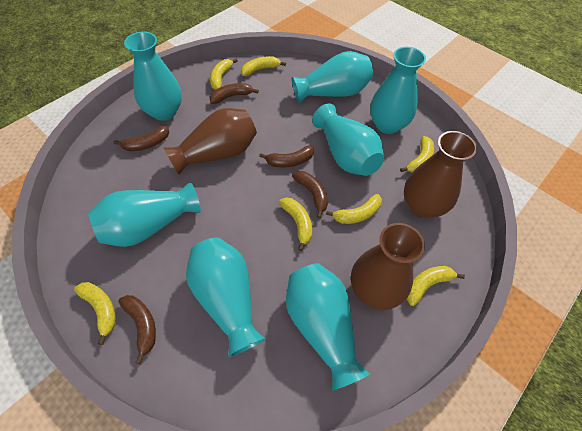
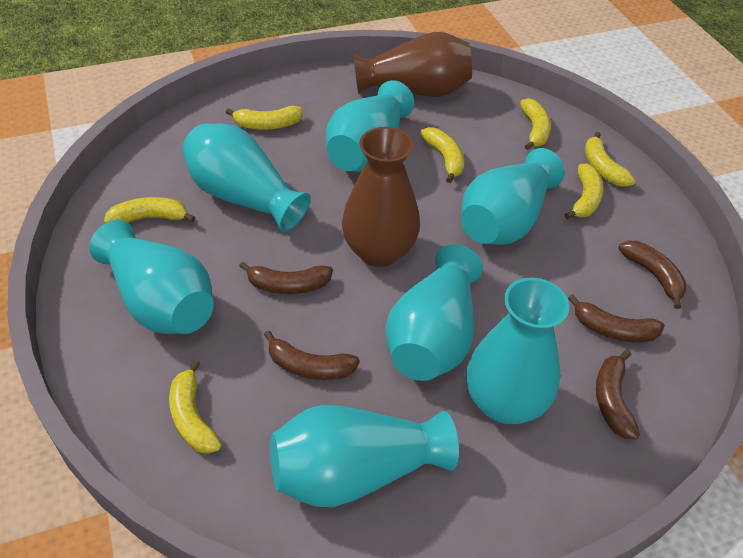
brown vase: 3 -> 2

